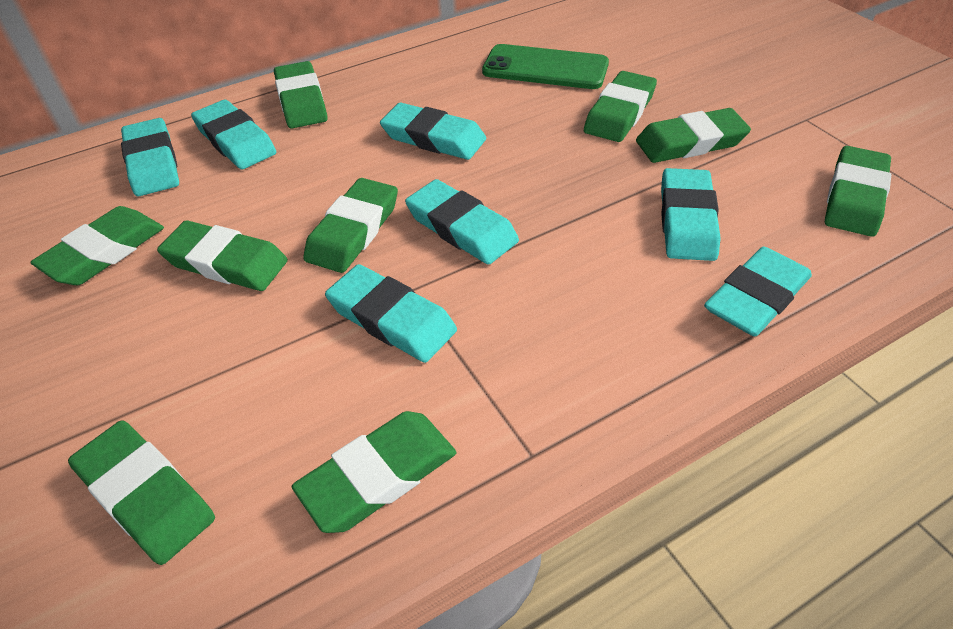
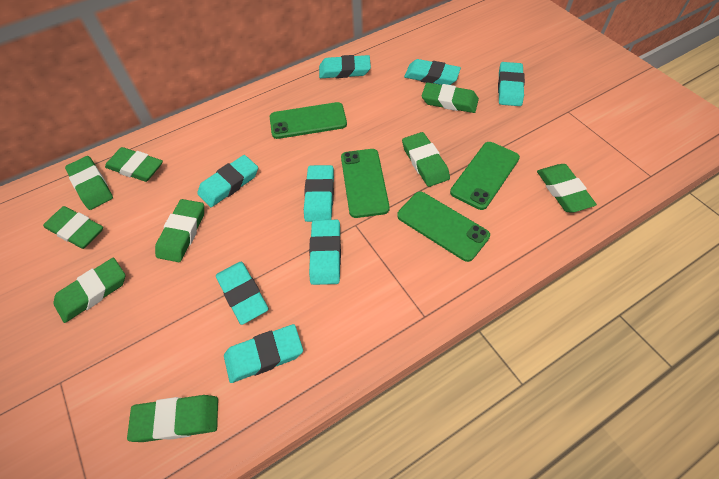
green phone: 1 -> 4
turquoise eraser: 7 -> 8

